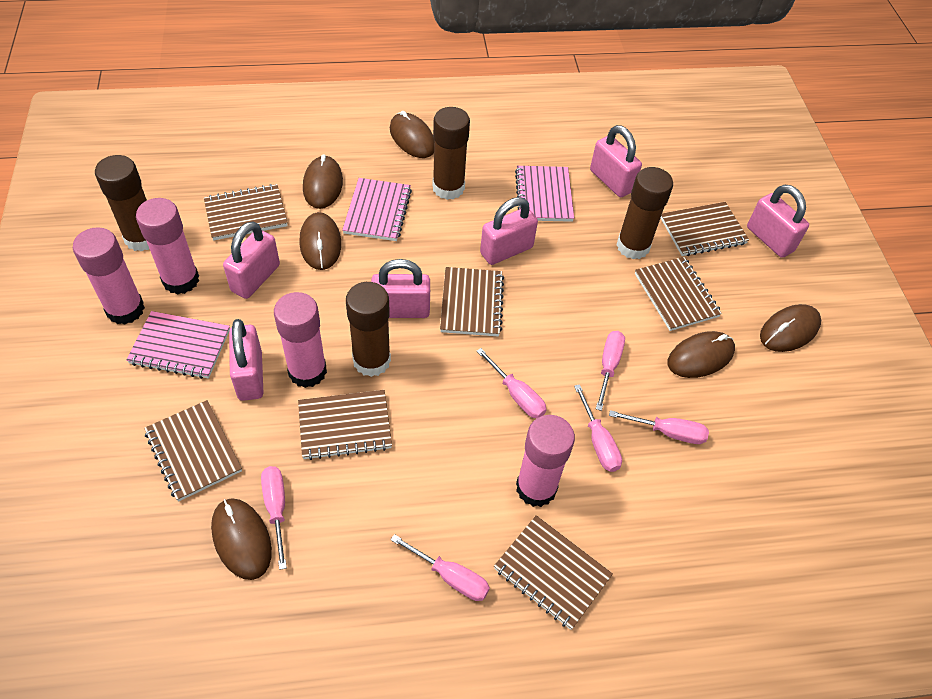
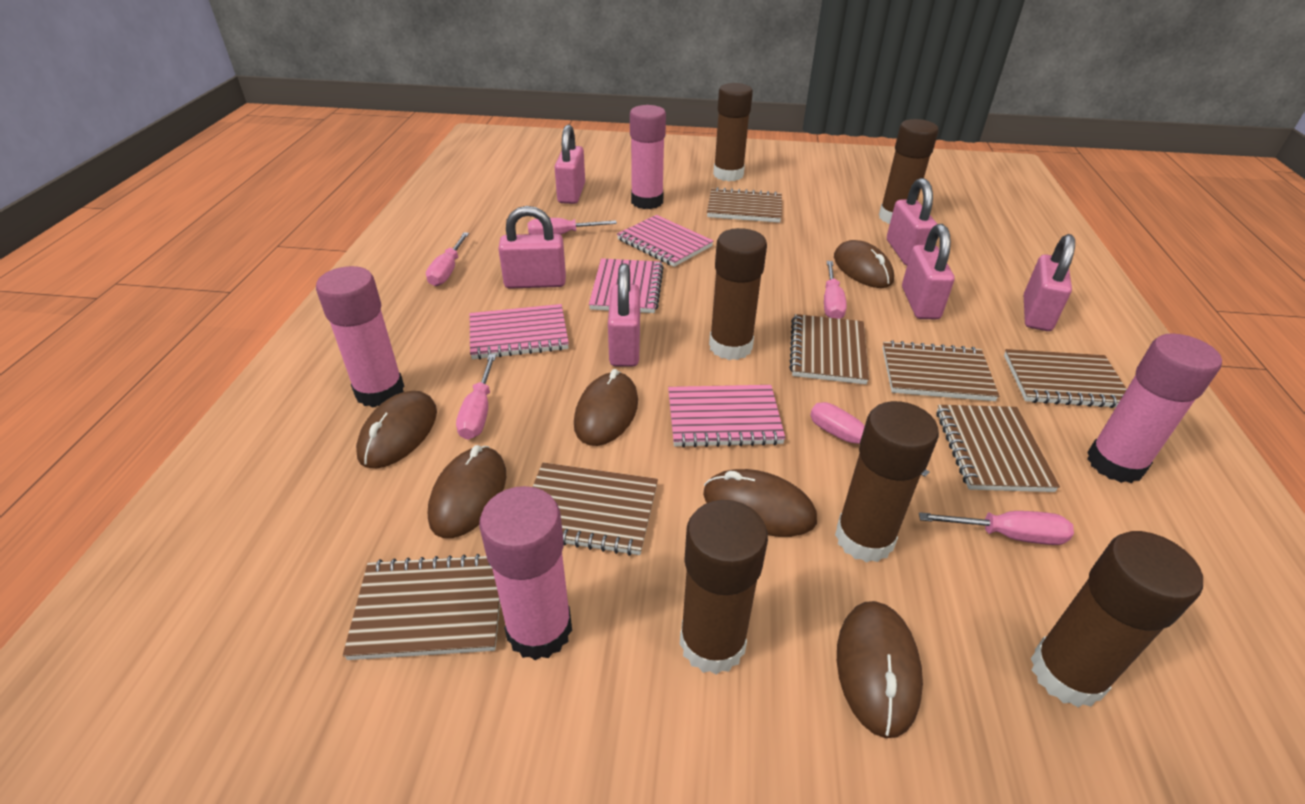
brown glue stick: 4 -> 6
pink notebook: 3 -> 4

